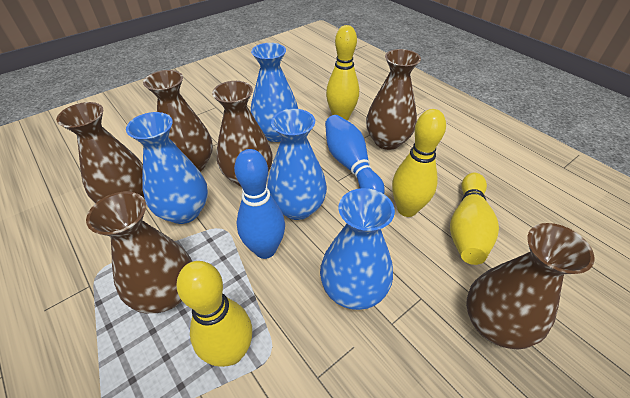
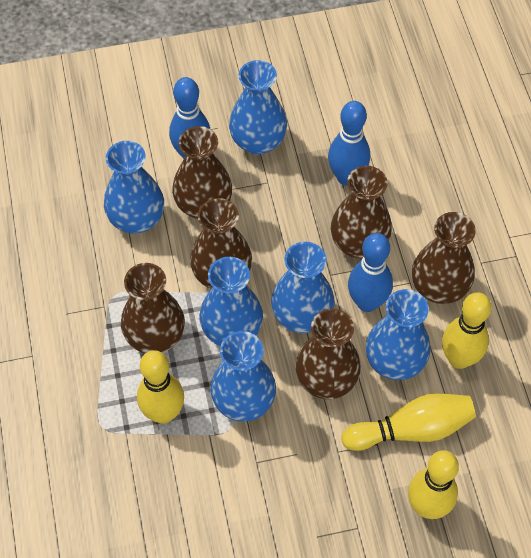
blue bowling pin: 2 -> 3
blue vase: 4 -> 6

